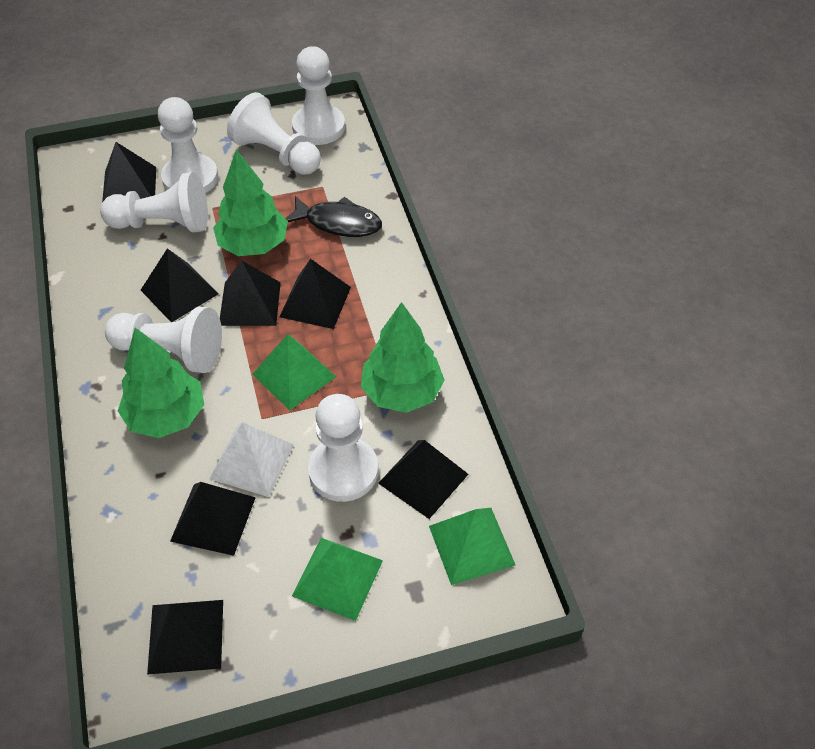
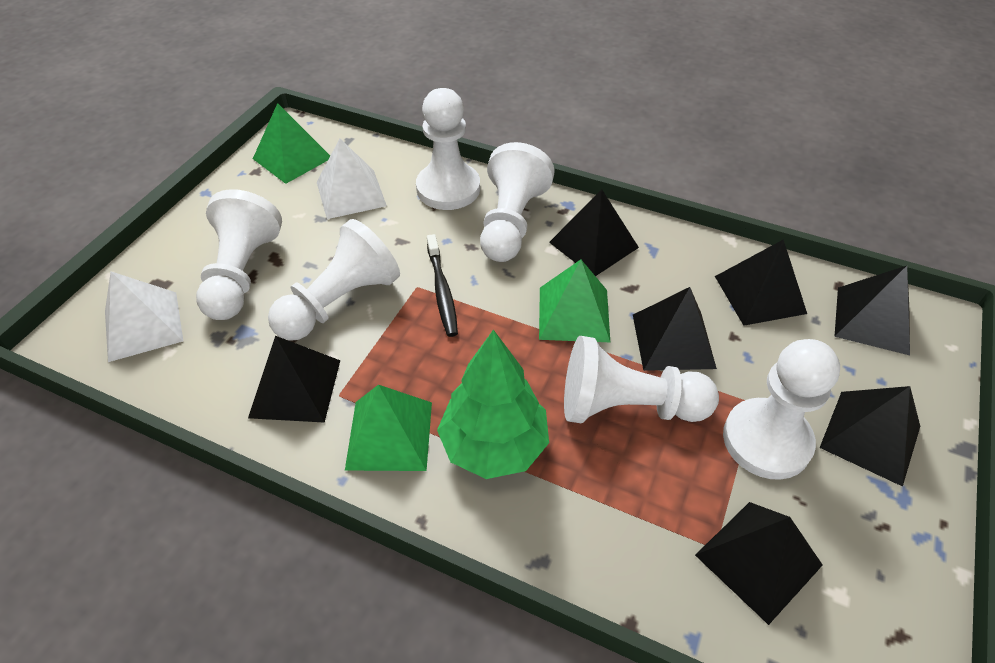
black fish: 1 -> 0
black toothbrush: 0 -> 1
green tree: 3 -> 1
white pyramid: 1 -> 2

